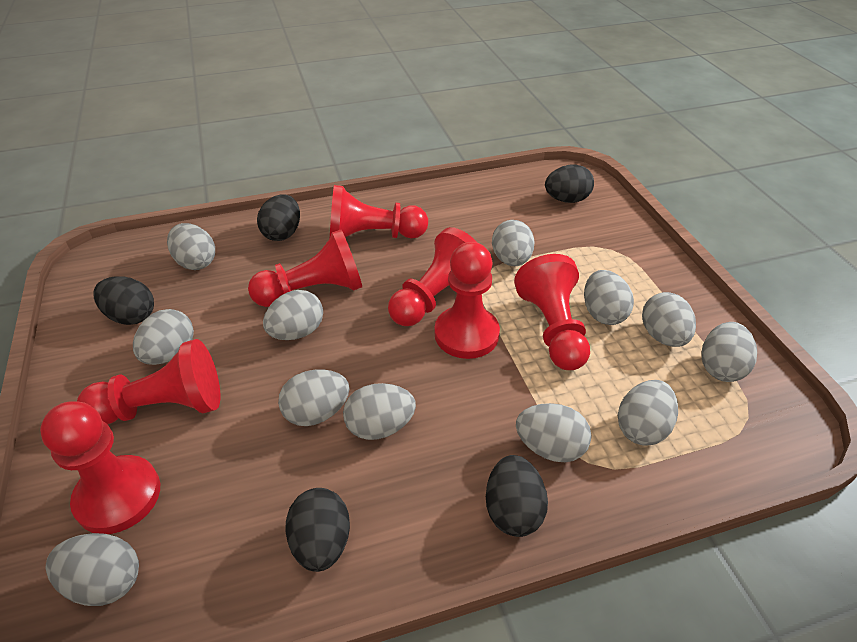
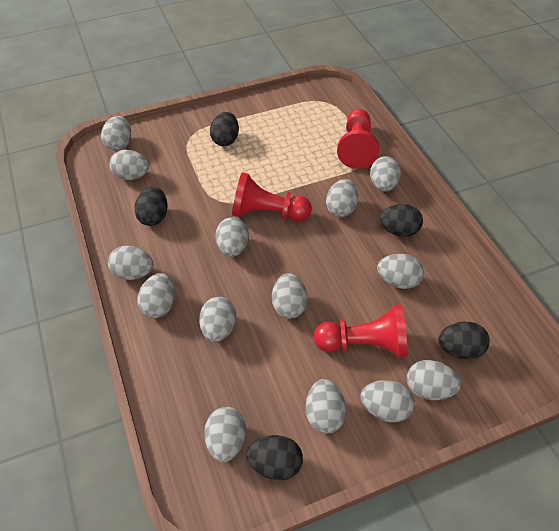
grey egg: 12 -> 14
red pawn: 7 -> 3

